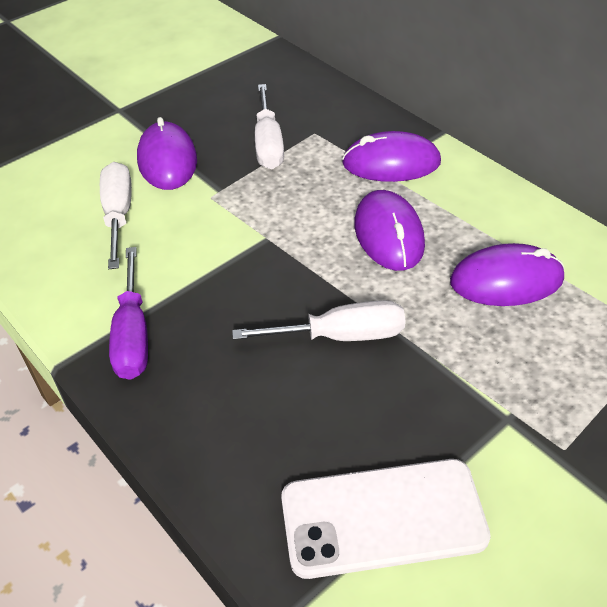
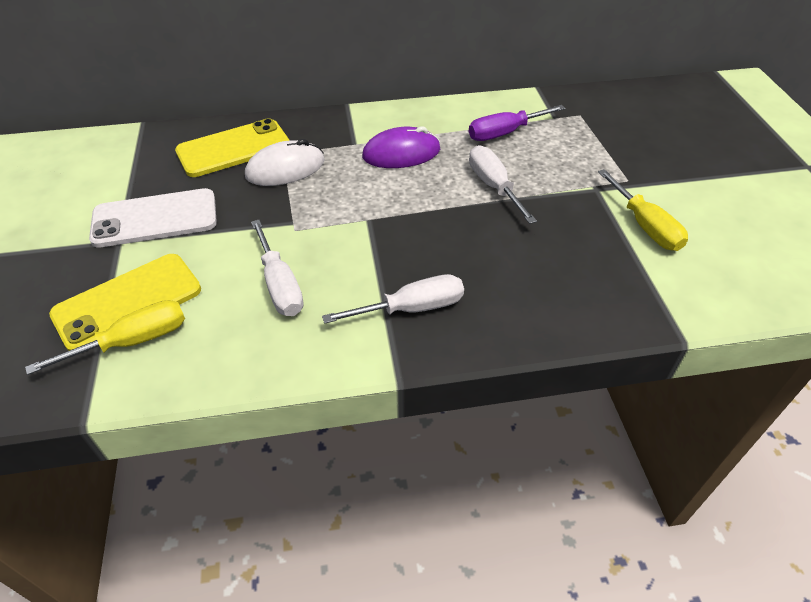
purple mouse: 4 -> 1
white mouse: 0 -> 1
yellow phone: 0 -> 2
yellow screwdriver: 0 -> 2

